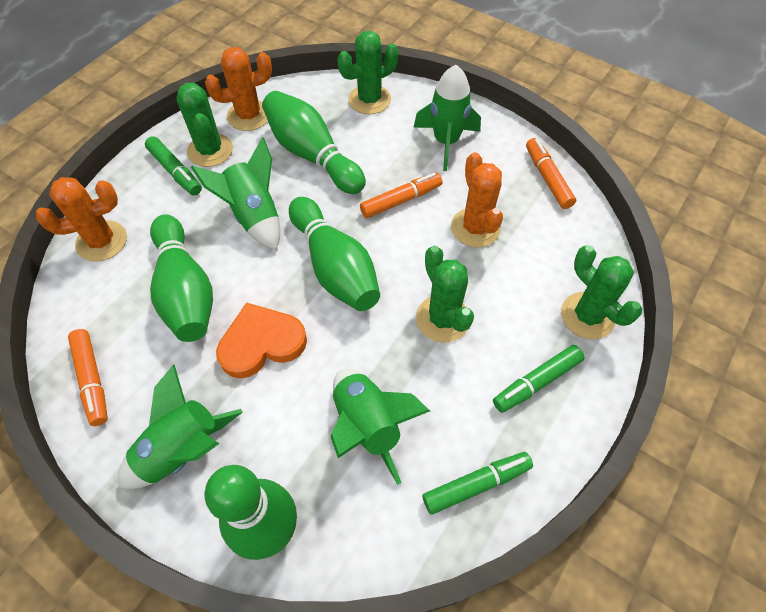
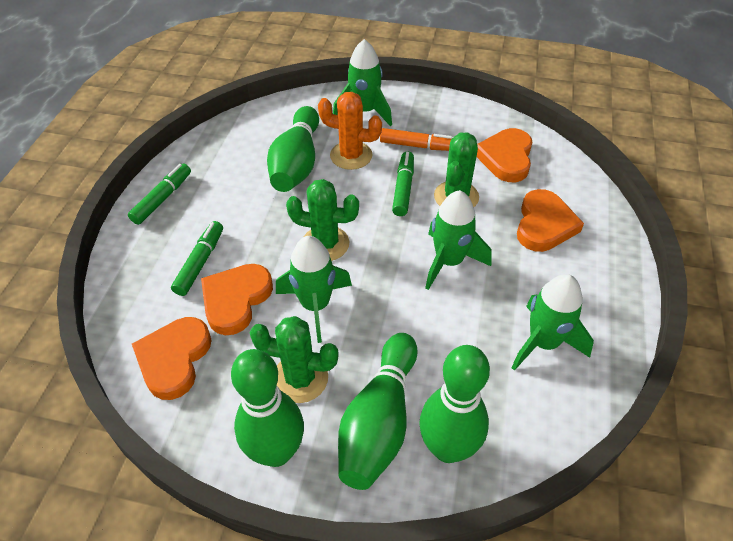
green cactus: 4 -> 3
orange cactus: 3 -> 1
orange heart: 1 -> 4
orange marker: 3 -> 1

